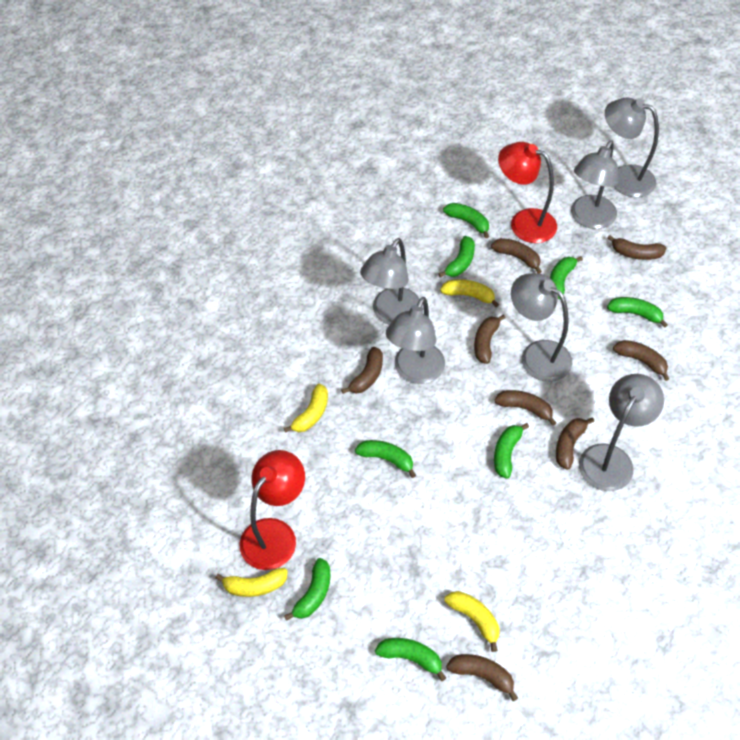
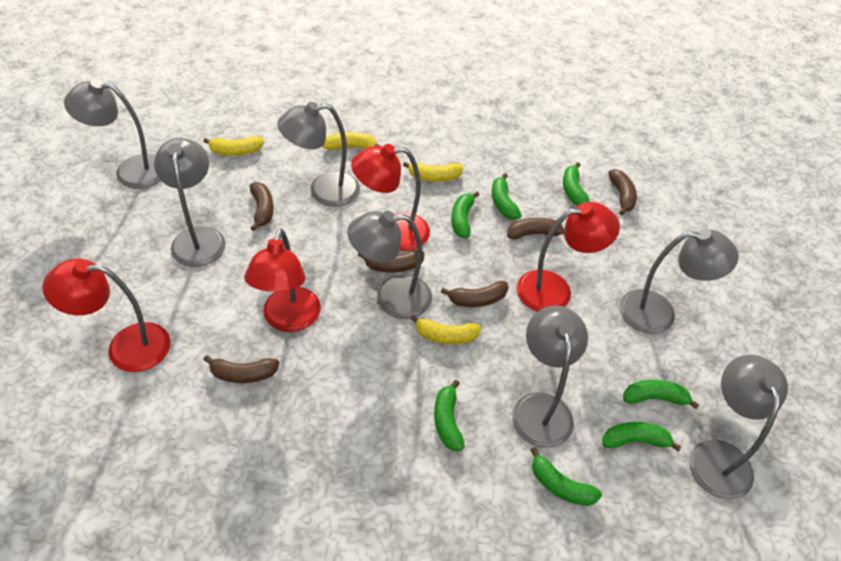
brown banana: 8 -> 6
green banana: 8 -> 7
grey lamp: 6 -> 7
red lamp: 2 -> 4

